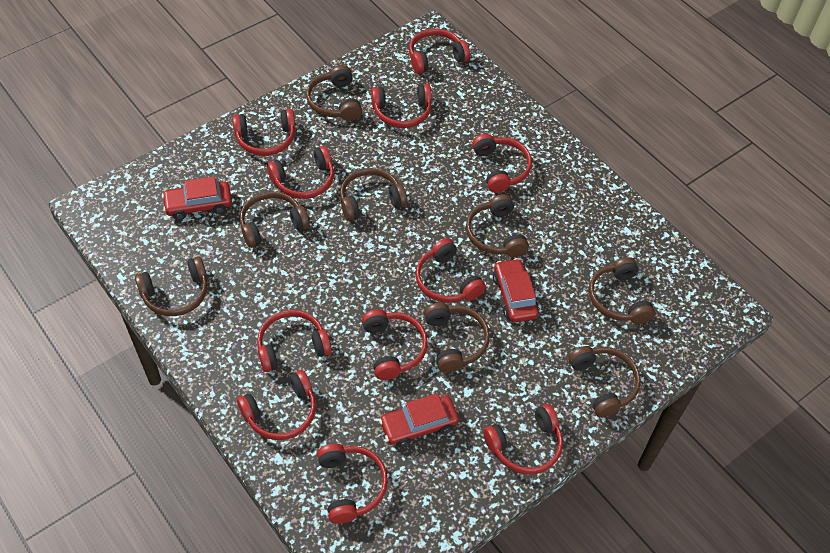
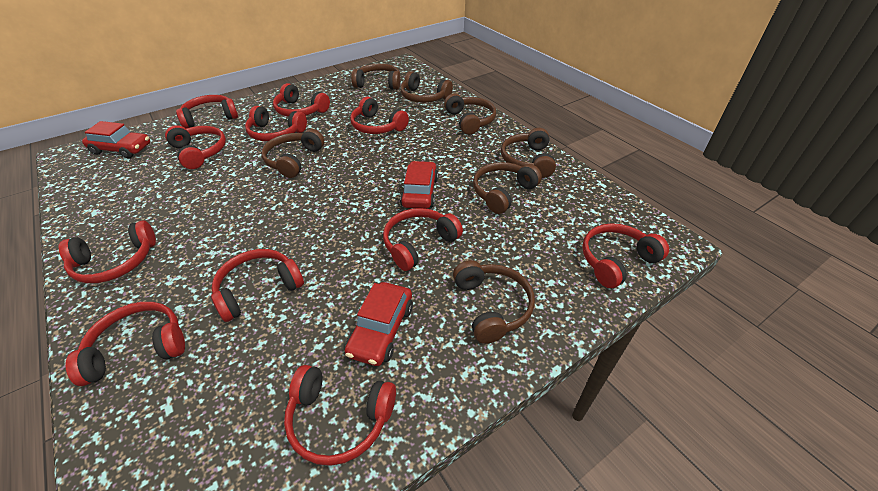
brown headphones: 8 -> 7

